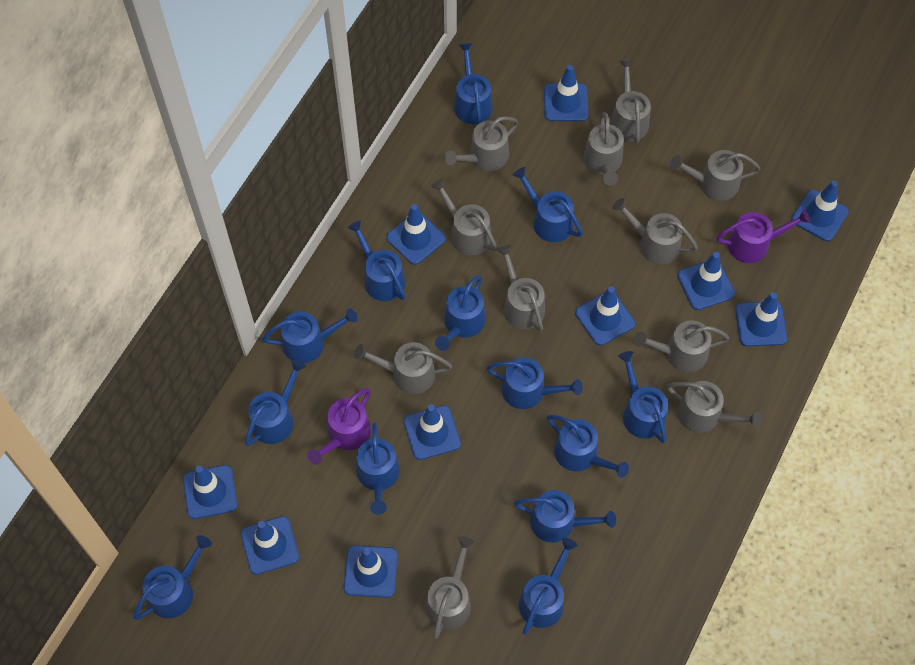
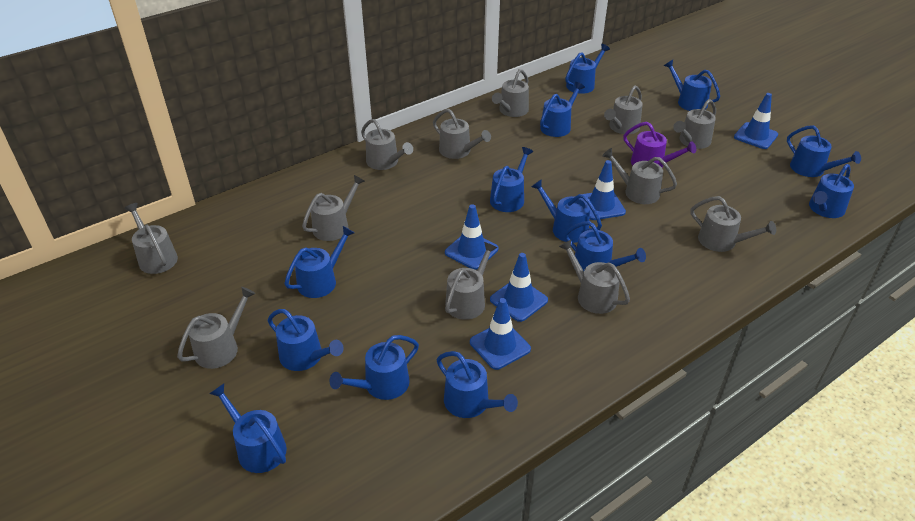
blue traffic cone: 10 -> 5
grey watering can: 11 -> 12
purple watering can: 2 -> 1

